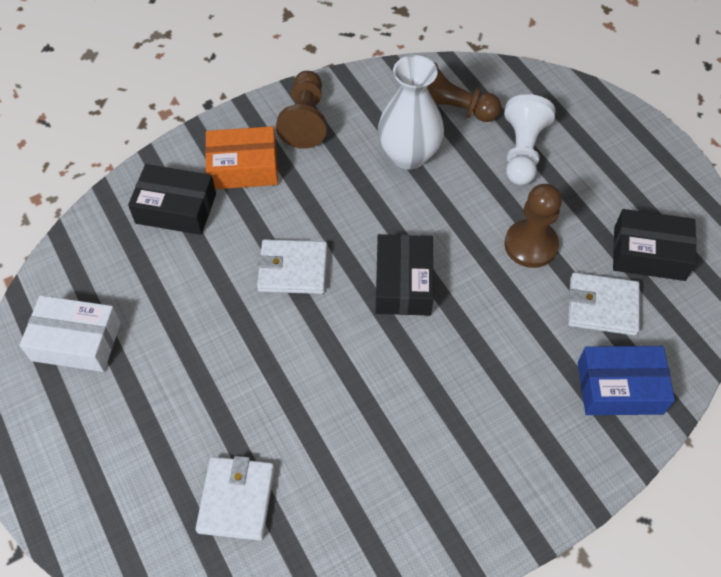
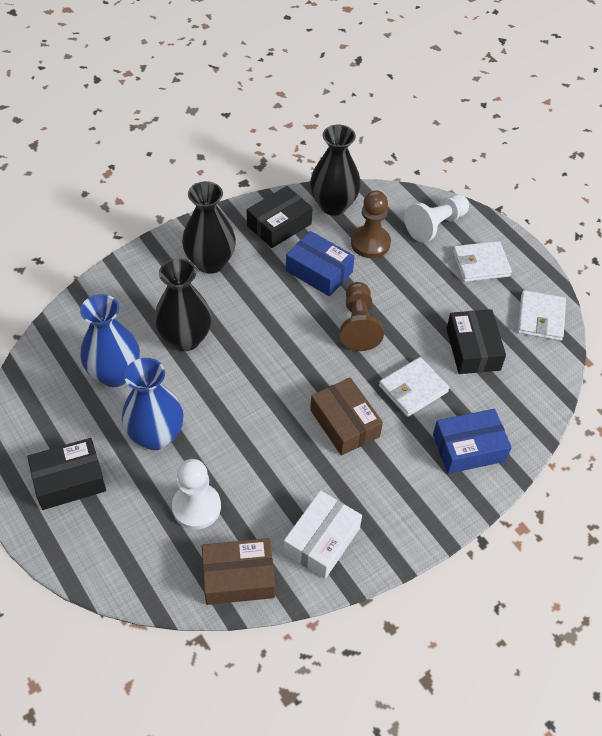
black vase: 0 -> 3
blue box: 1 -> 2
blue vase: 0 -> 2
brown box: 0 -> 2
brown pawn: 3 -> 2
orange box: 1 -> 0
white pawn: 1 -> 2
white vase: 1 -> 0

